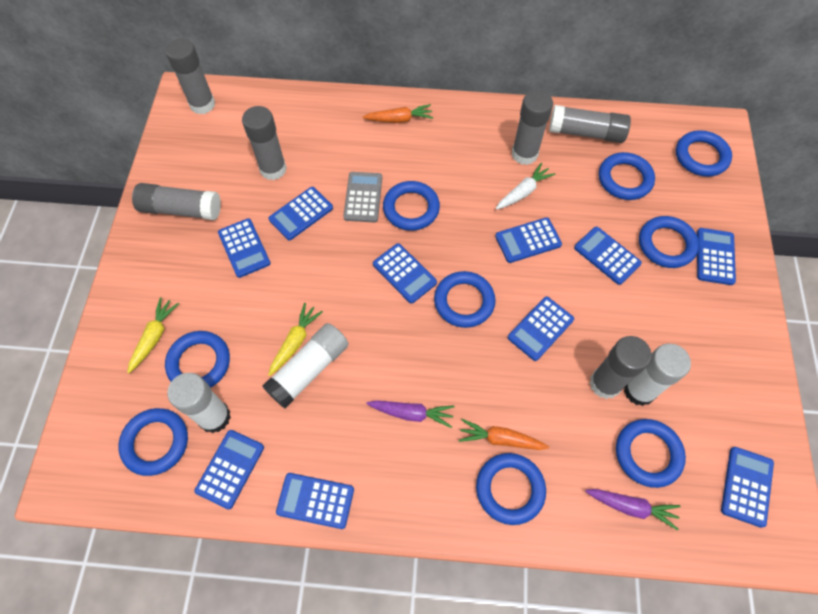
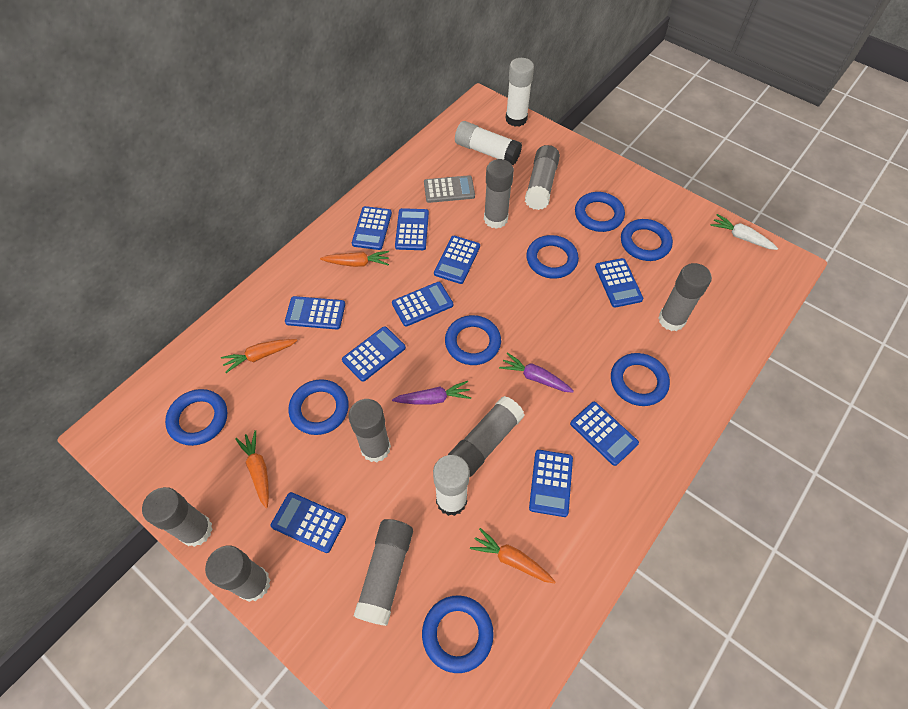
blue ring: 9 -> 8
grey glue stick: 6 -> 8
orange carrot: 2 -> 4
yellow carrot: 2 -> 0

